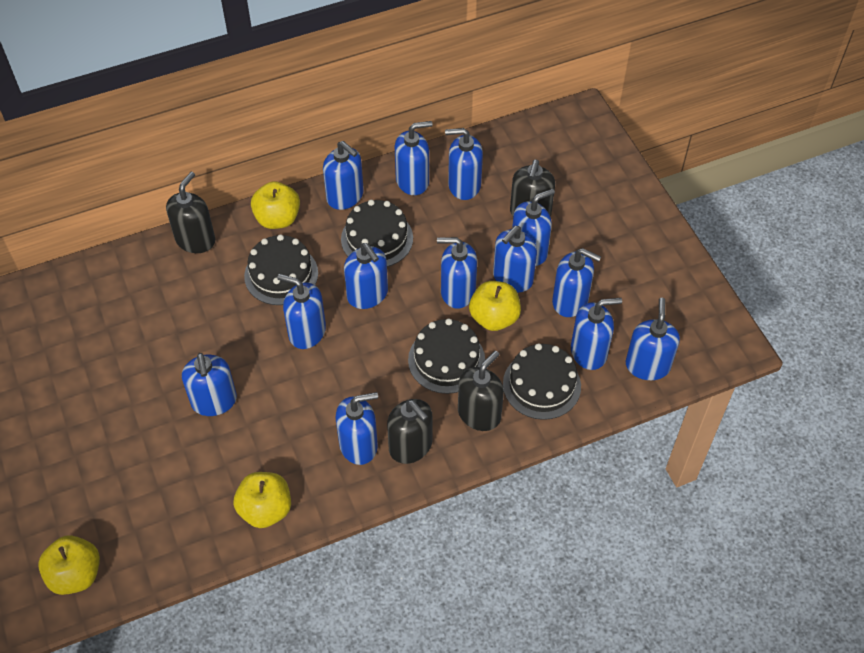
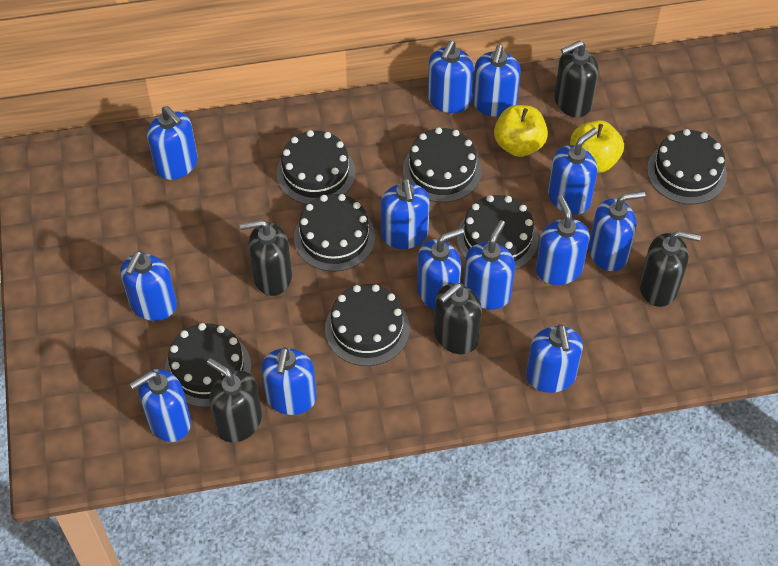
black cake: 4 -> 7
black soap dispenser: 4 -> 5
yellow apple: 4 -> 2

